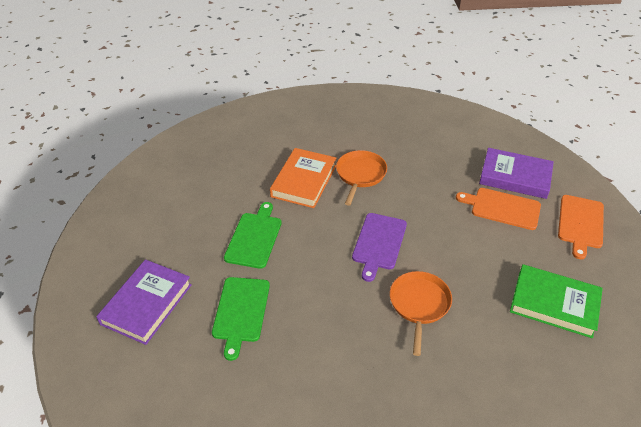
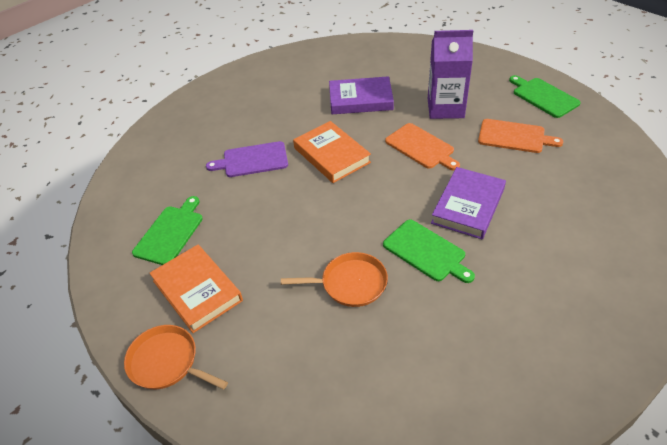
green book: 1 -> 0
green cutting board: 2 -> 3
orange book: 1 -> 2
purple carton: 0 -> 1

